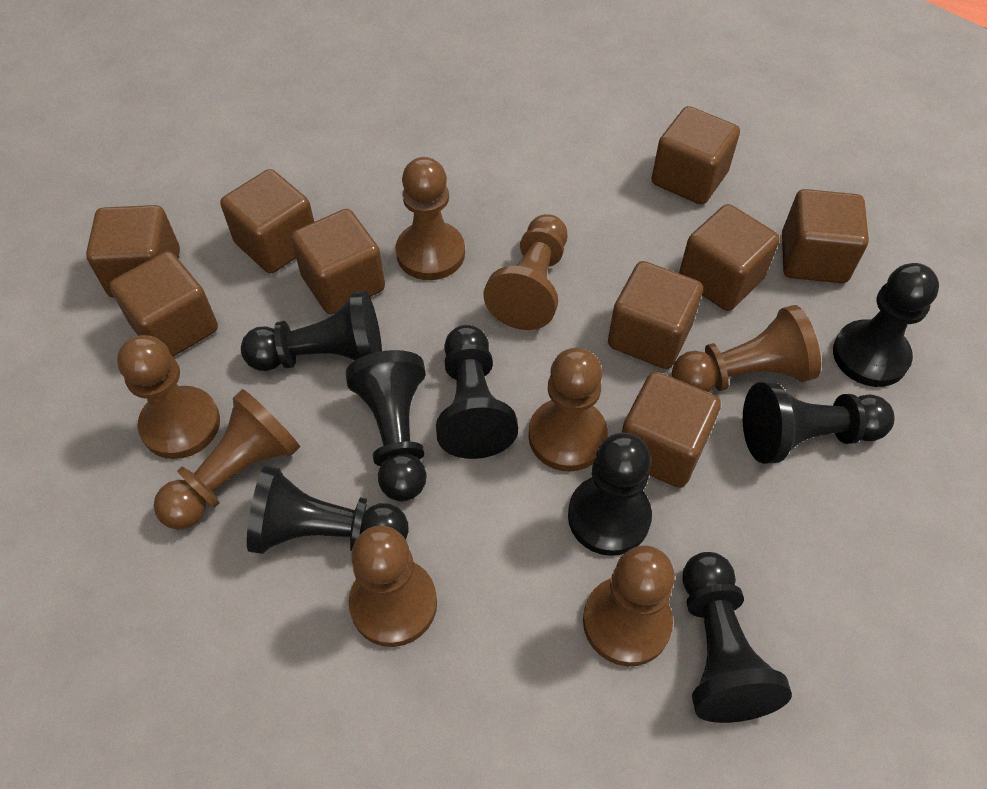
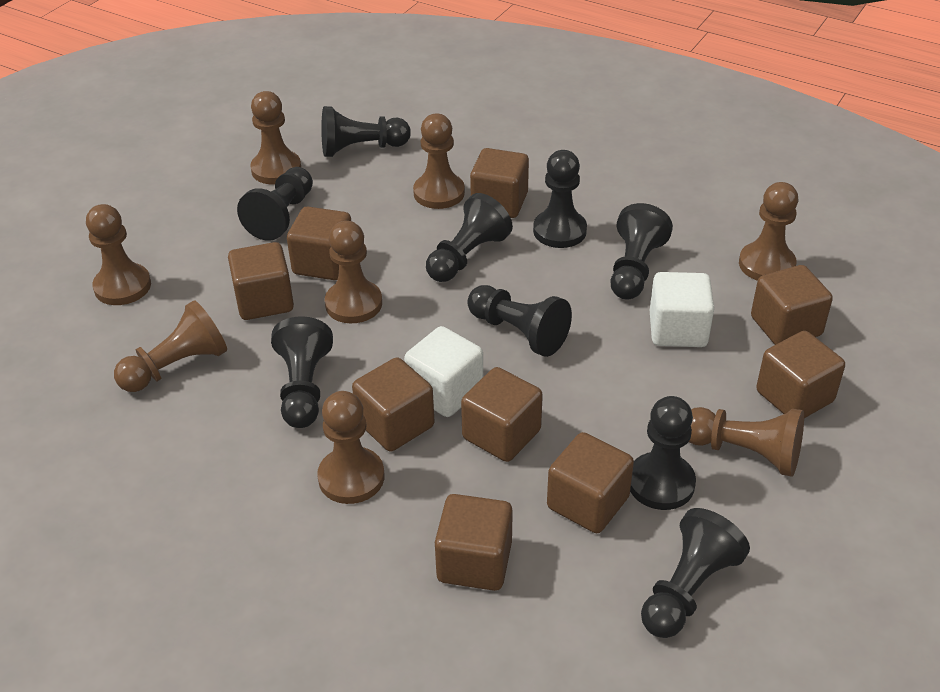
black pawn: 8 -> 9
white cube: 0 -> 2

